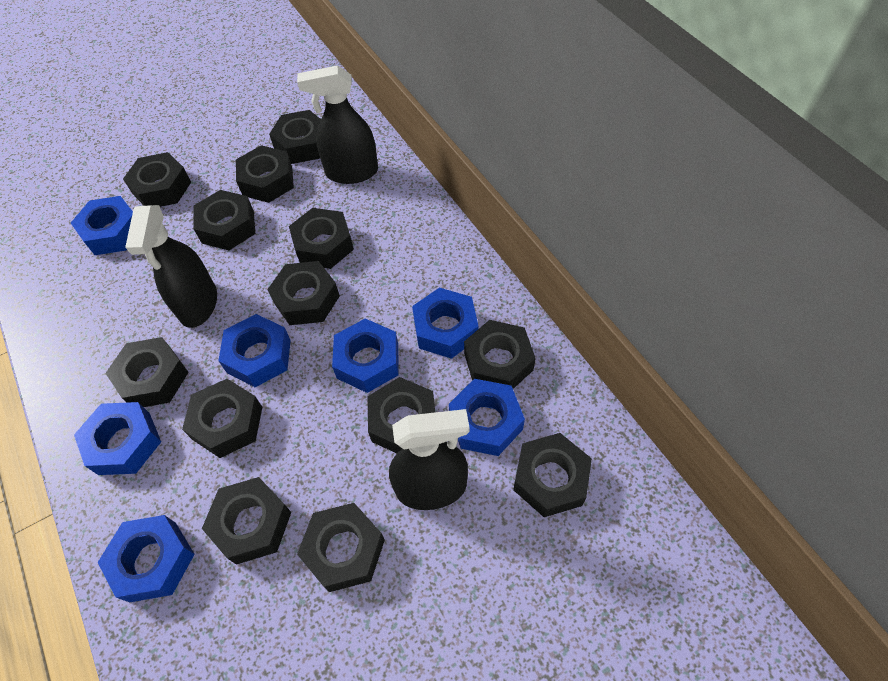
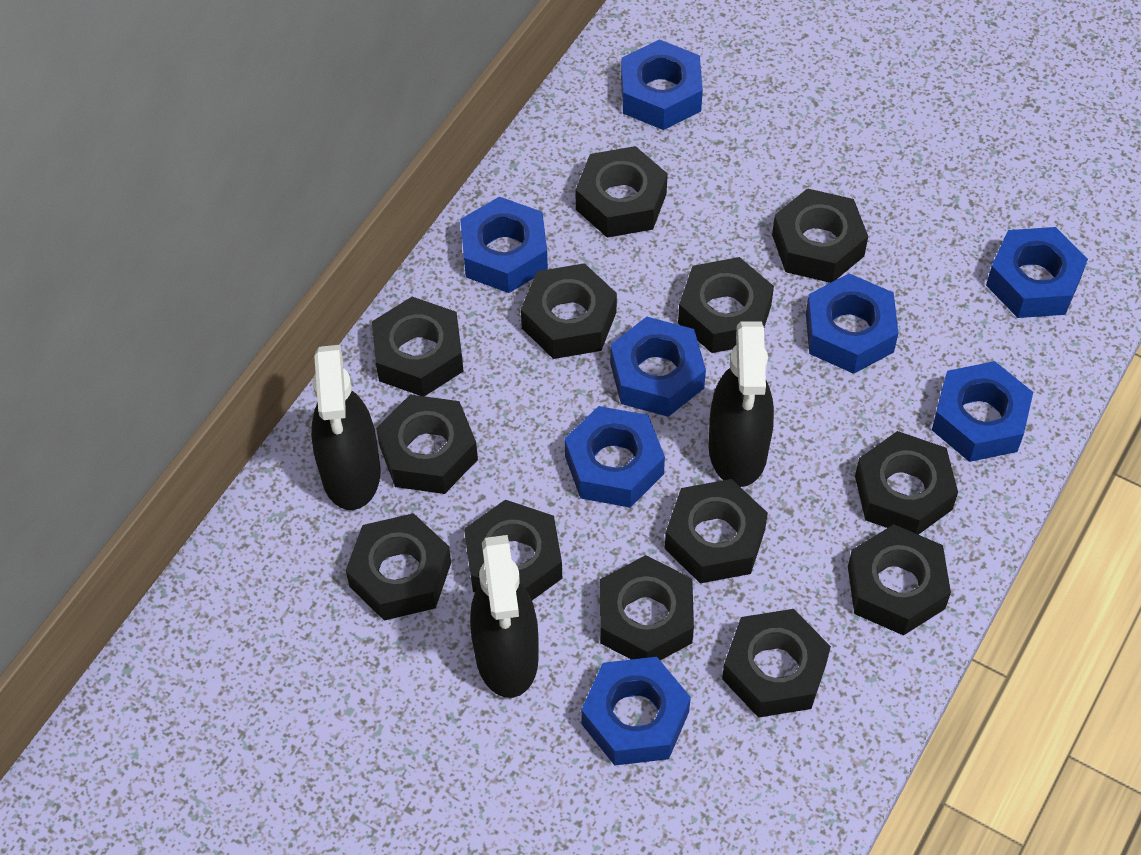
blue nut: 7 -> 8

